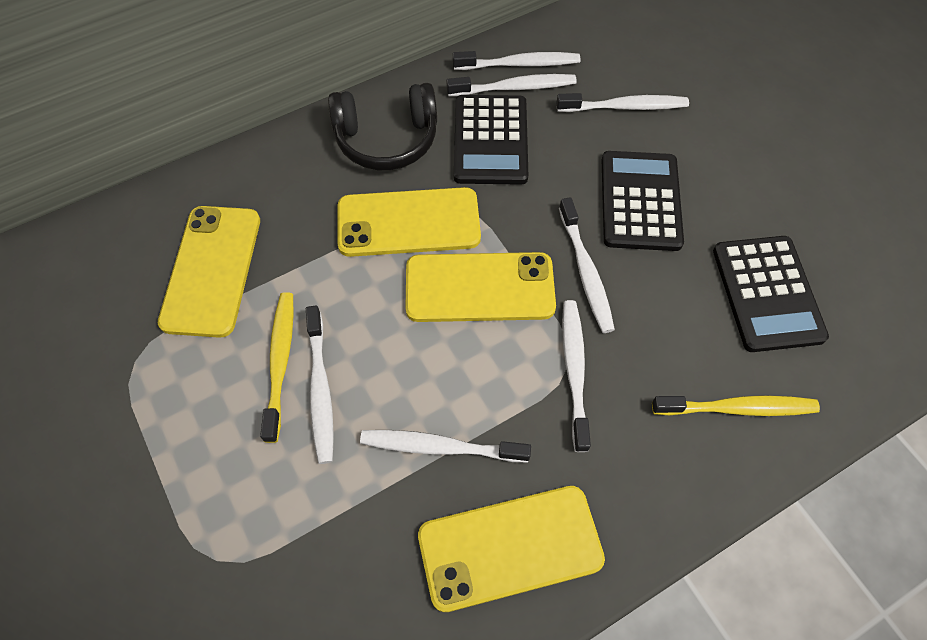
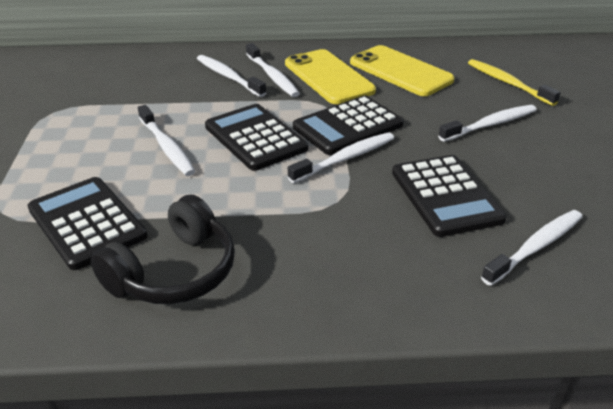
black calculator: 3 -> 4
white toothbrush: 7 -> 6
yellow phone: 4 -> 2
yellow toothbrush: 2 -> 1

